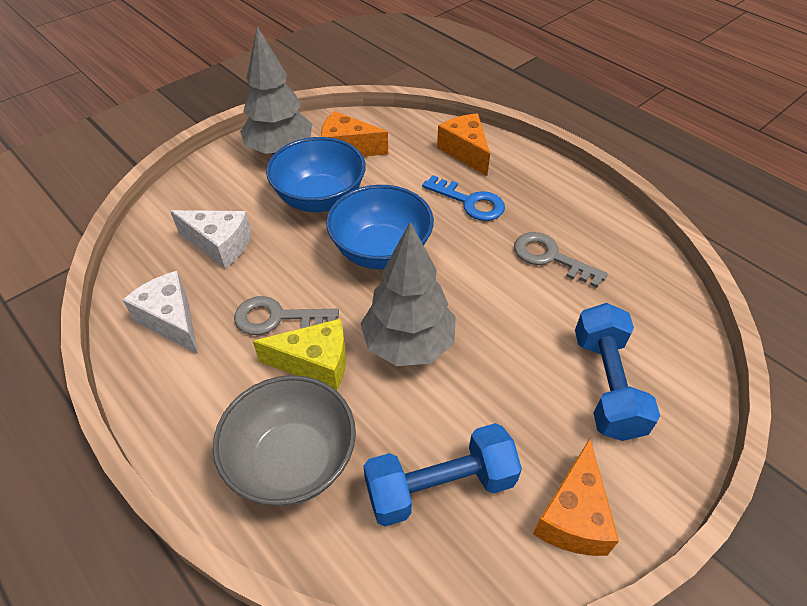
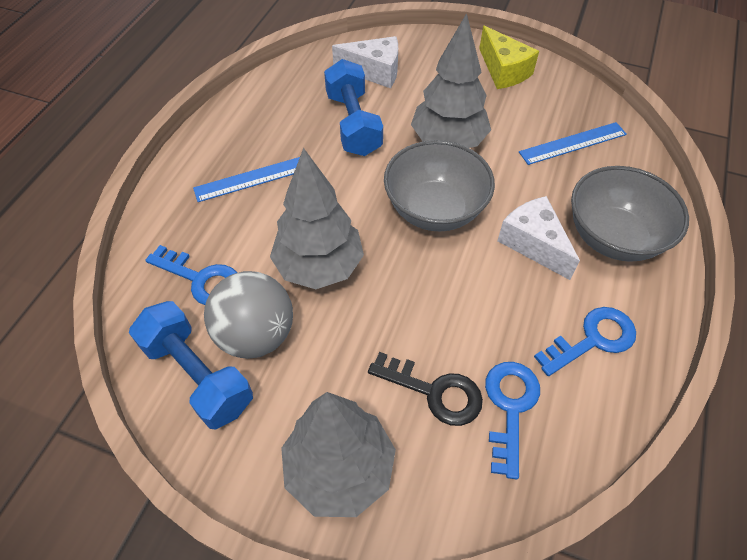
black key: 0 -> 1
blue bowl: 2 -> 0
blue key: 1 -> 3
blue ruler: 0 -> 2
grey ball: 0 -> 1
grey bowl: 1 -> 2
grey key: 2 -> 0
grey tree: 2 -> 3
orange cheese: 3 -> 0

